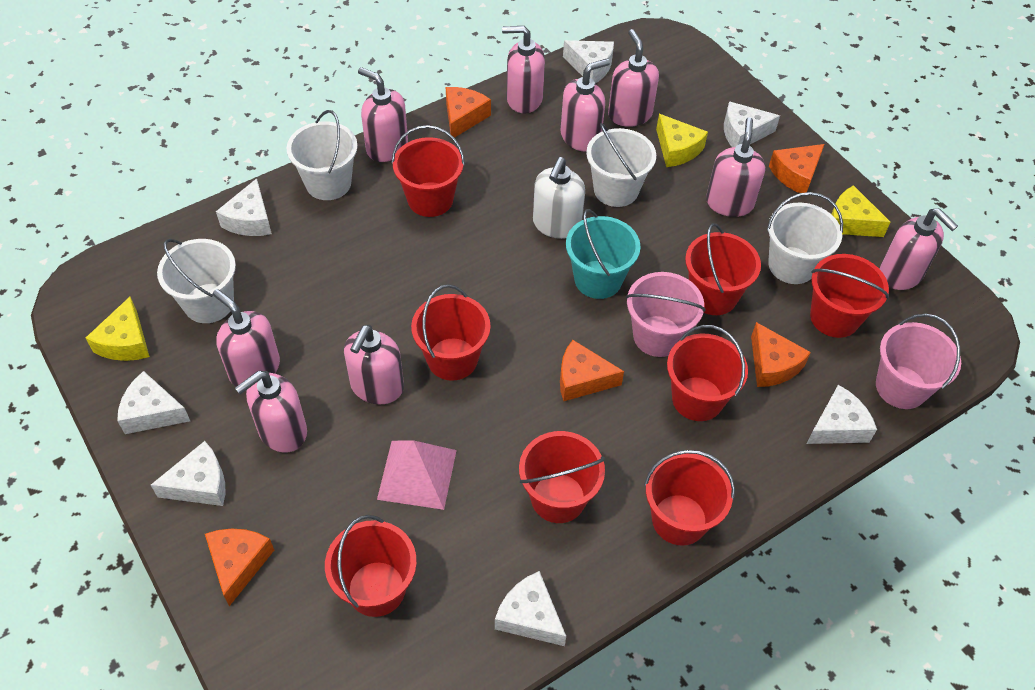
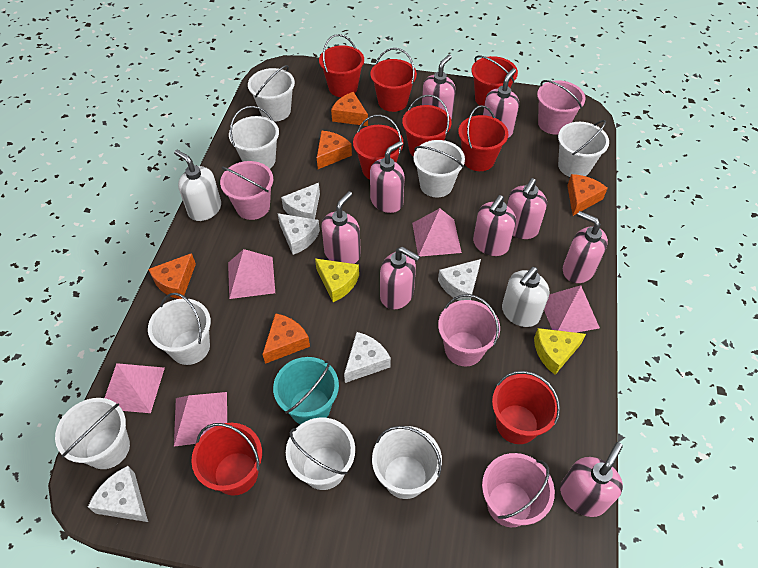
pink bucket: 2 -> 4
pink pyramid: 1 -> 5
white bucket: 4 -> 8
white cheese: 7 -> 5
white soap dispenser: 1 -> 2
yellow cheese: 3 -> 2

